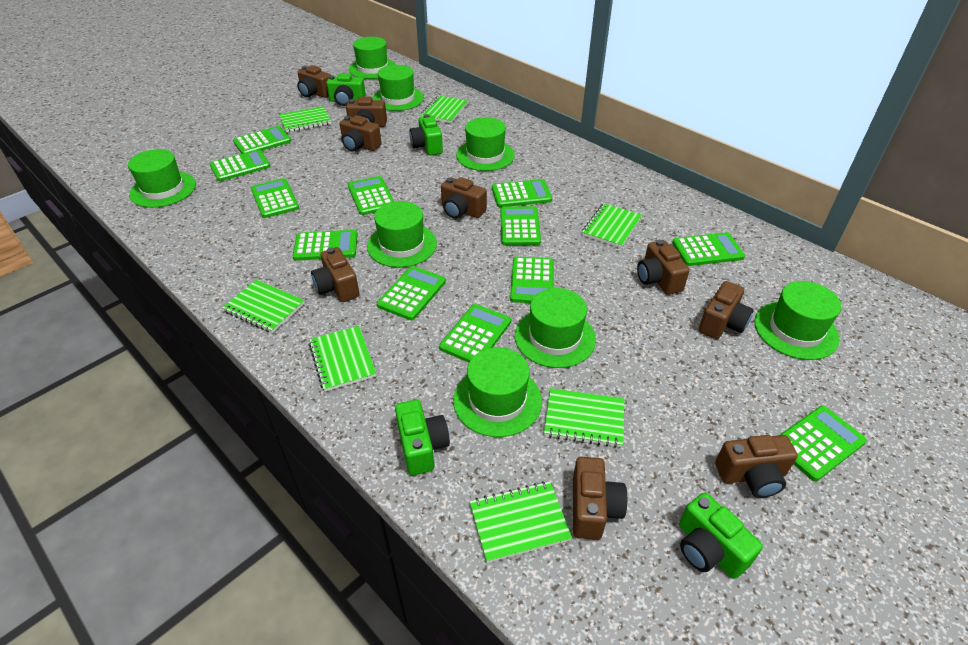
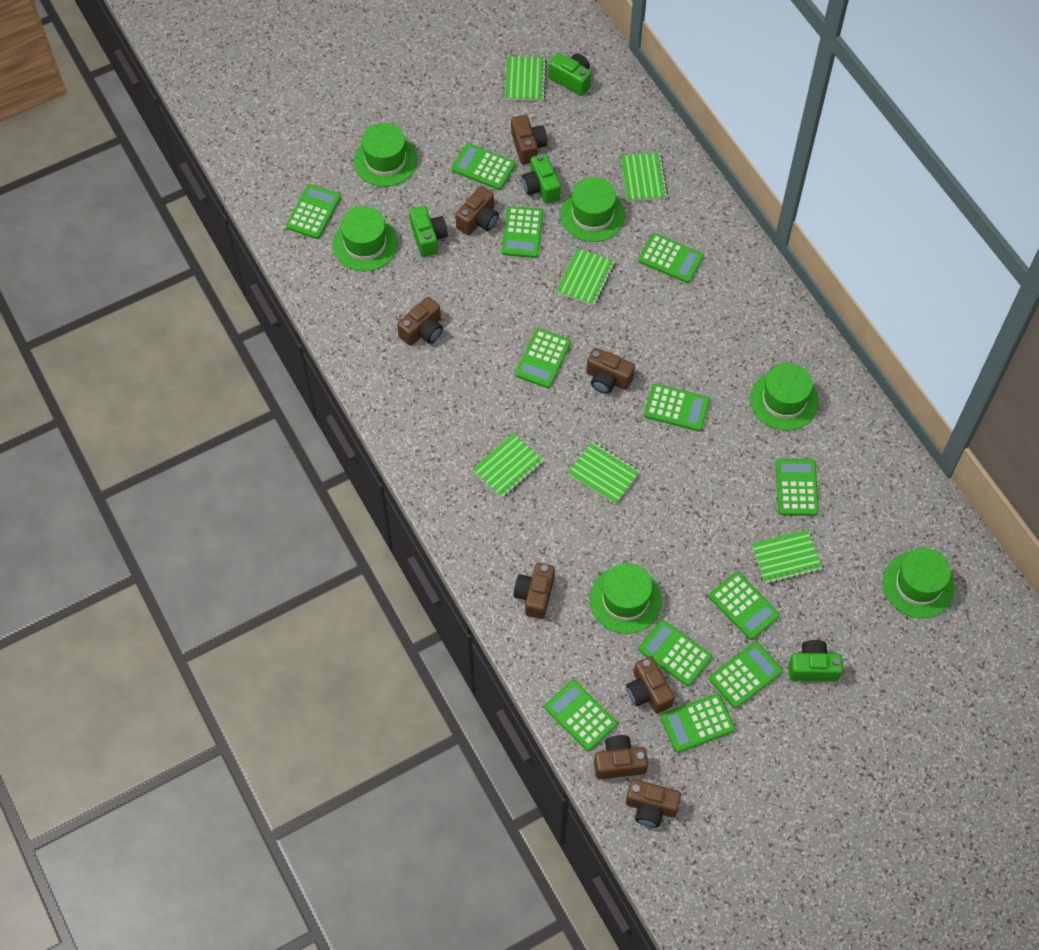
brown camera: 9 -> 8
green hat: 8 -> 6
green notebook: 7 -> 6

